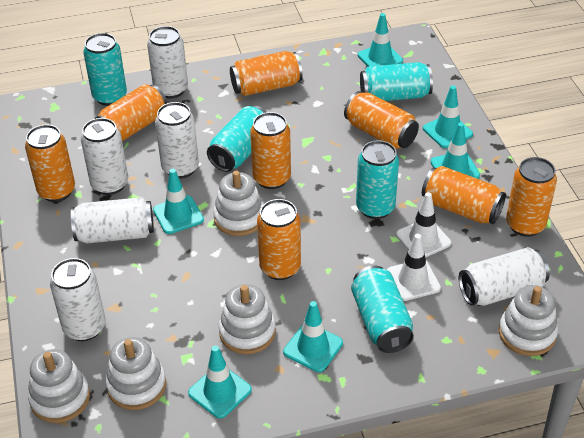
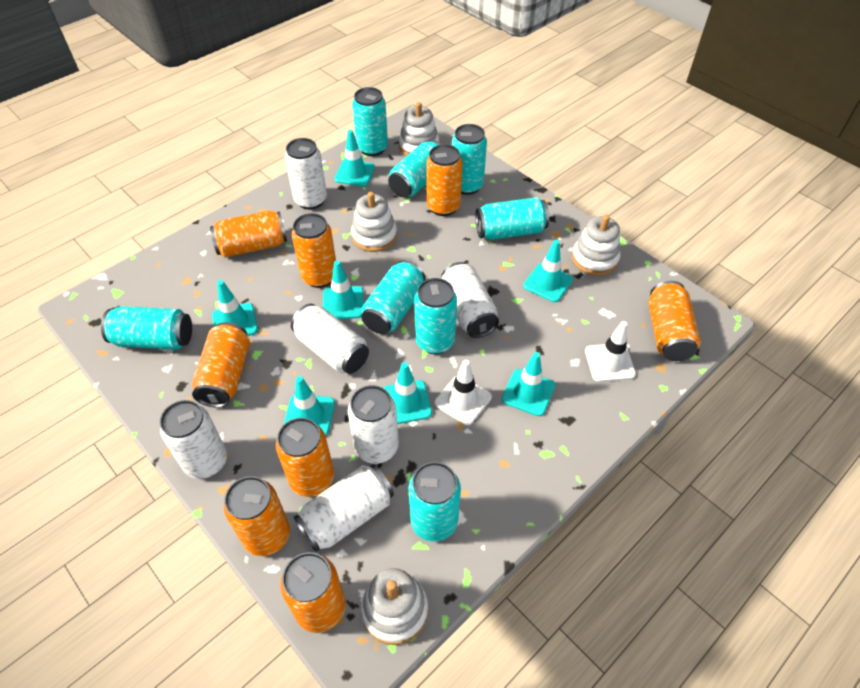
turquoise can: 5 -> 8
turquoise traffic cone: 6 -> 7
white stacking toy: 5 -> 4

